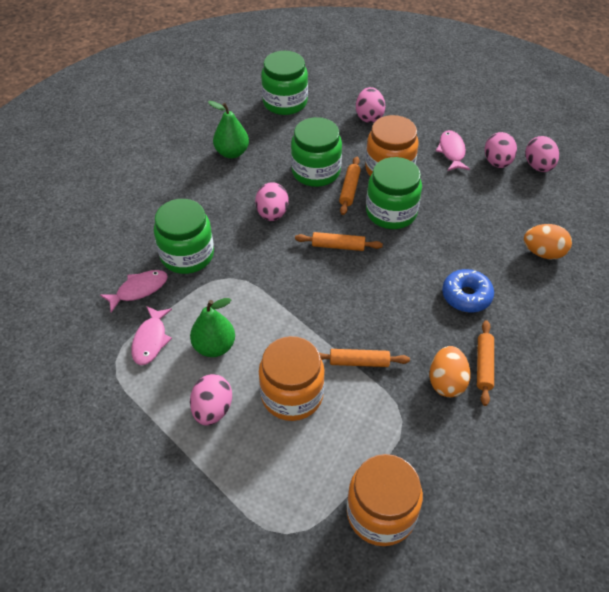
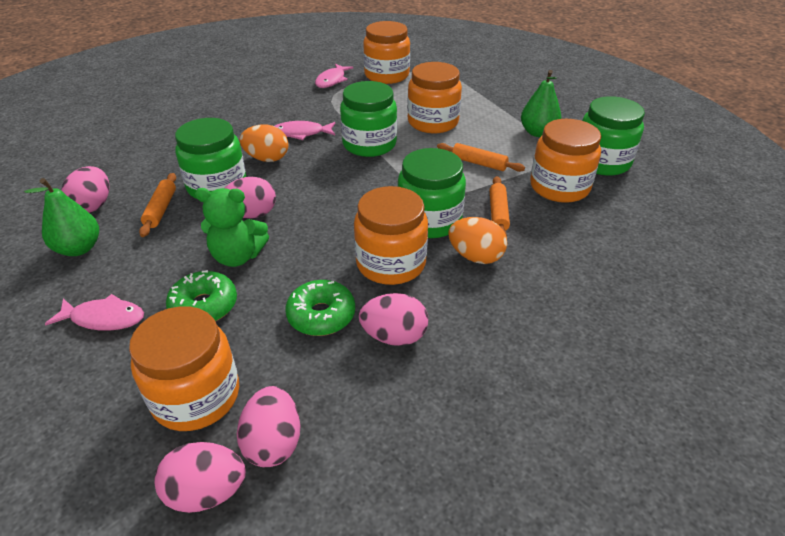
blue donut: 1 -> 0
green donut: 0 -> 2
green teddy bear: 0 -> 1
orange jar: 3 -> 5
orange rolling pin: 4 -> 3

